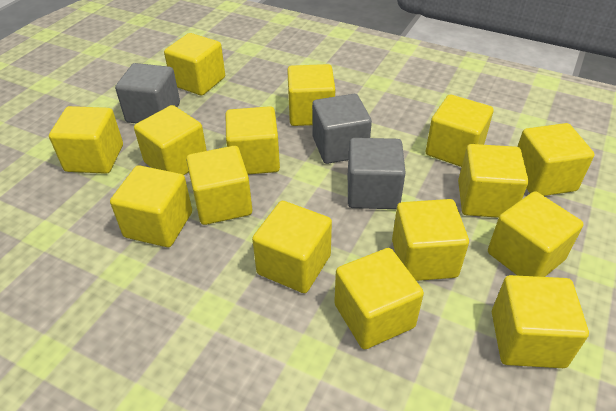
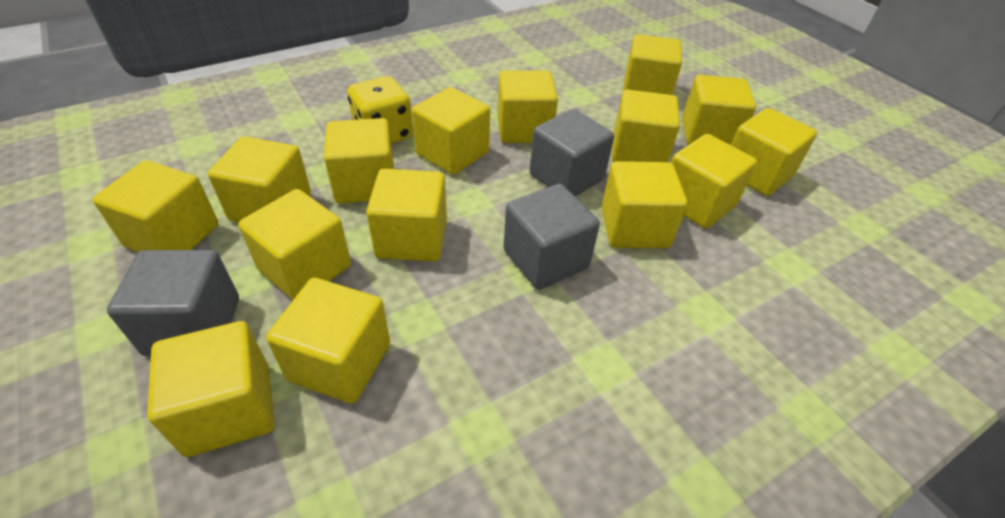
yellow dice: 0 -> 1

